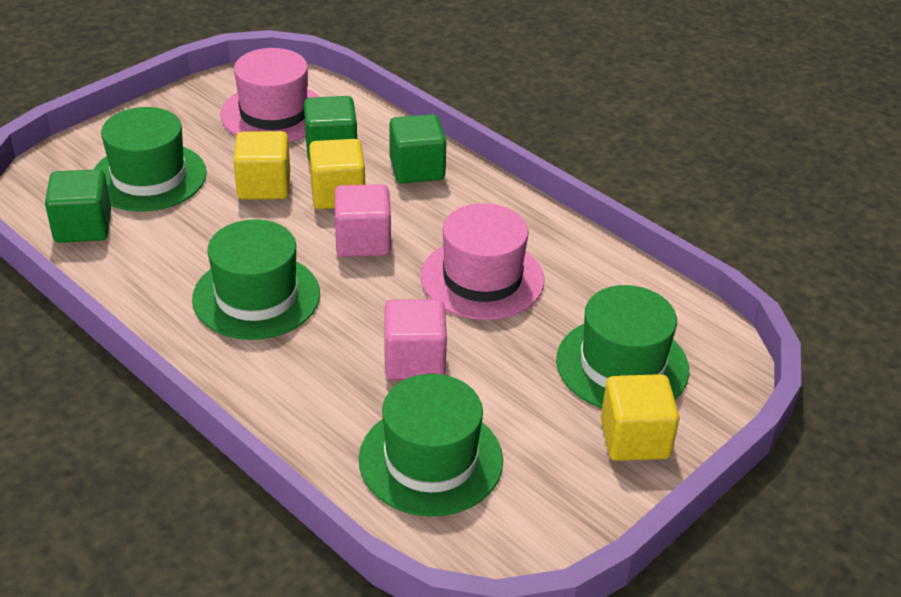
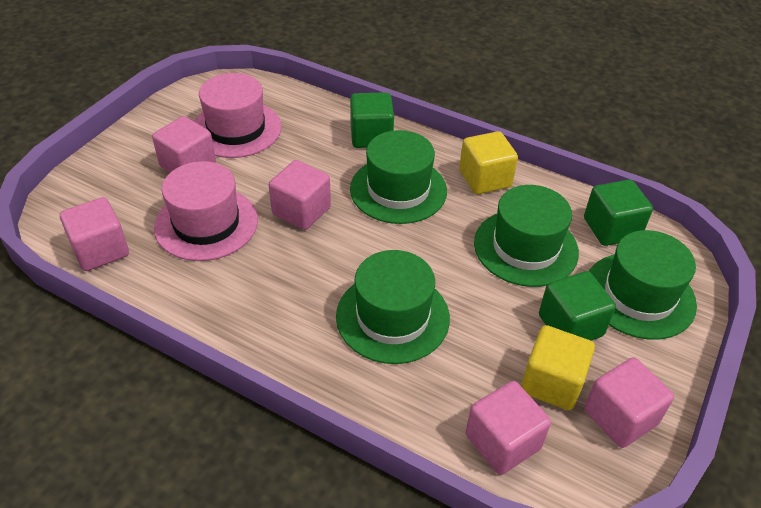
pink cube: 2 -> 5
yellow cube: 3 -> 2

